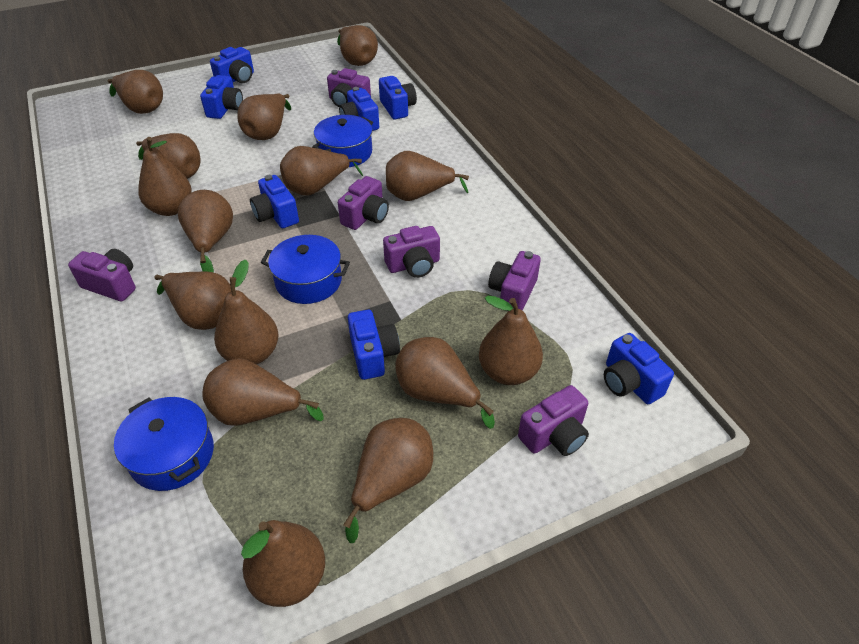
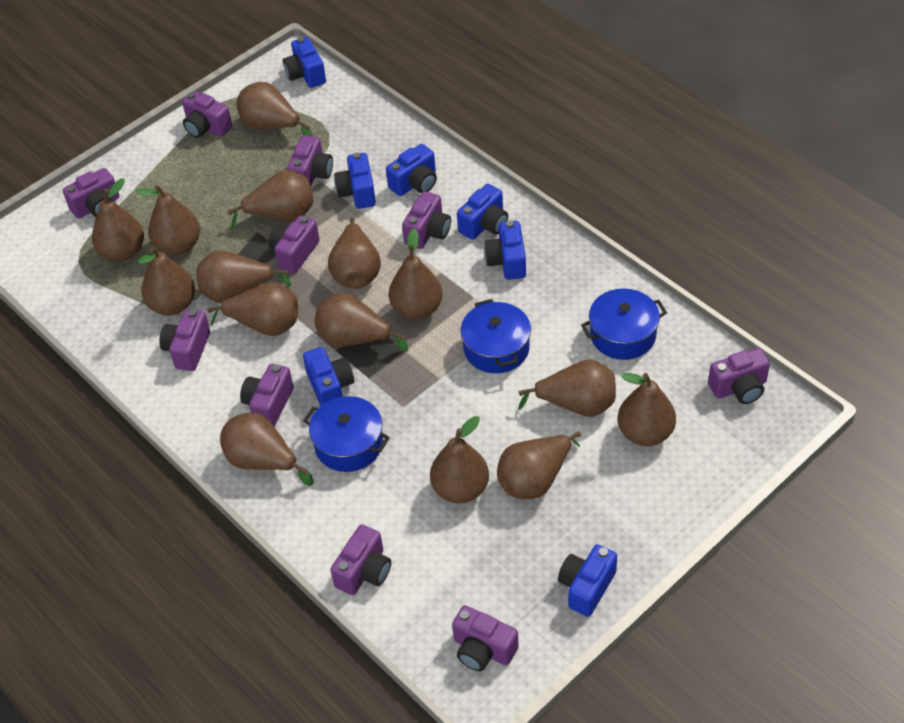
purple camera: 6 -> 10

